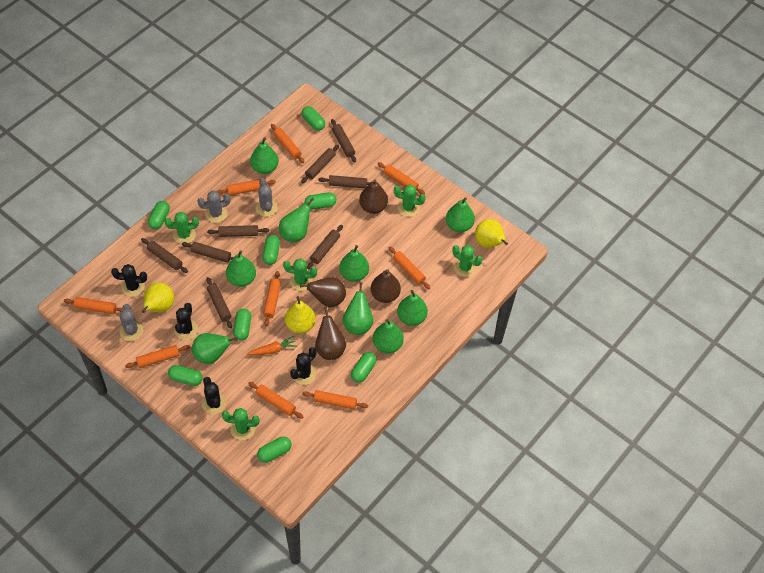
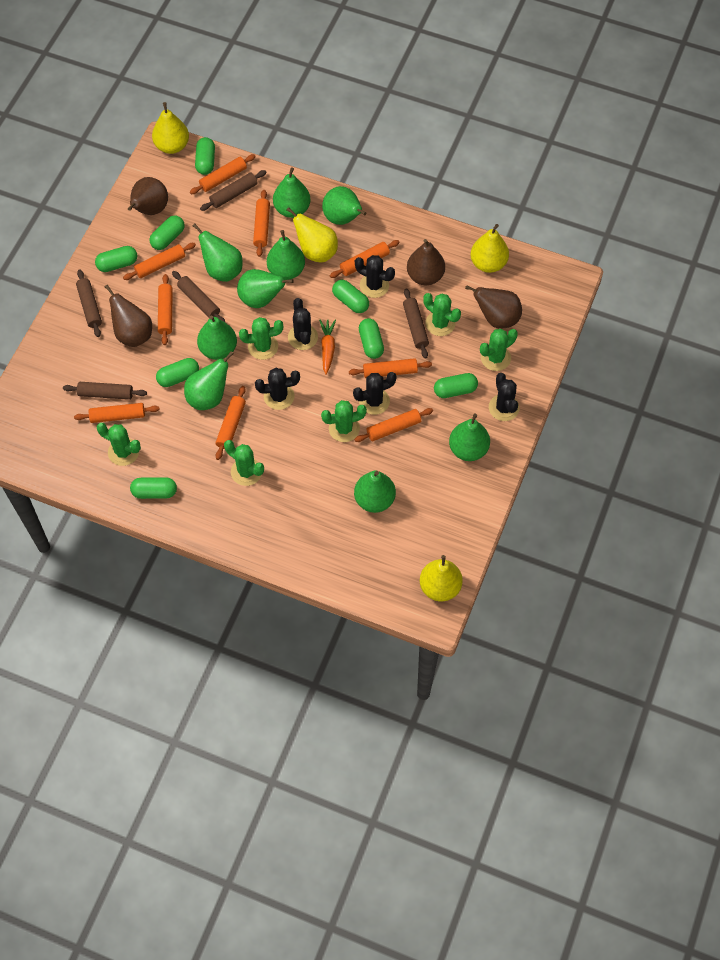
black cactus: 4 -> 5
brown rolling pin: 8 -> 5
green cactus: 5 -> 6
grey cactus: 3 -> 0
yellow pear: 3 -> 4

